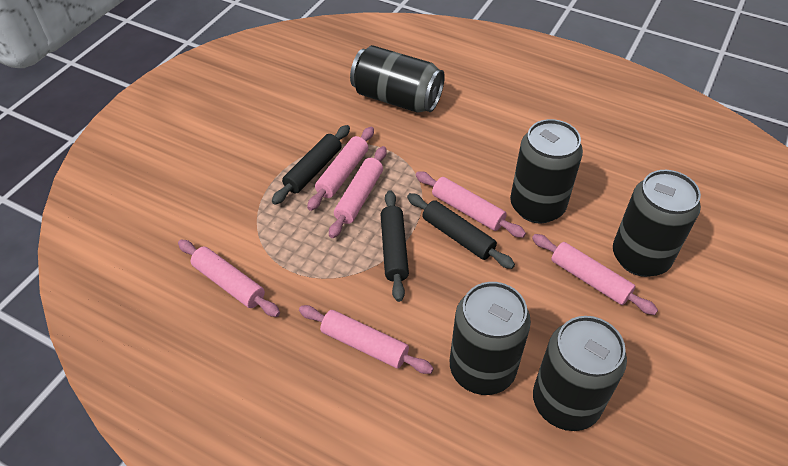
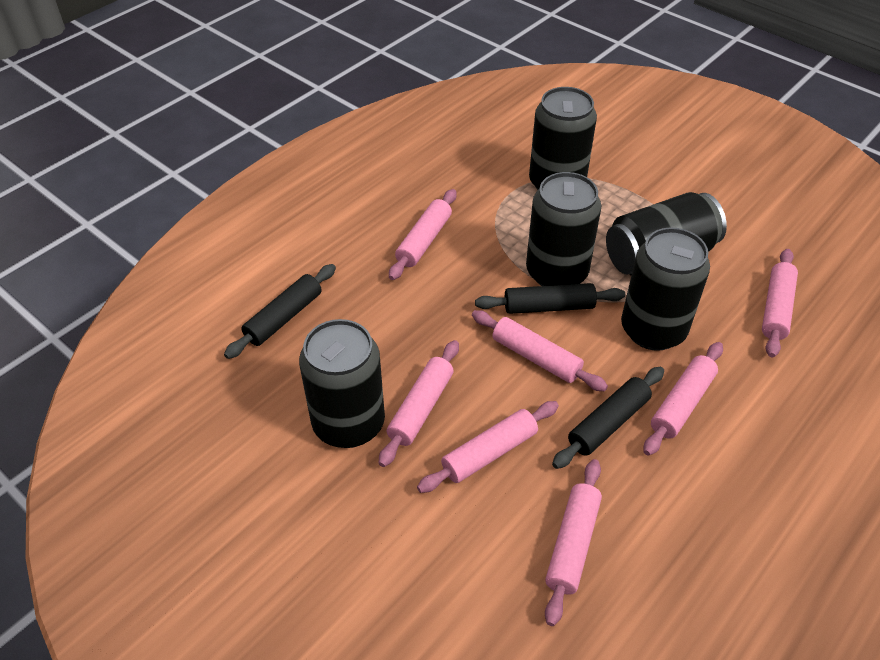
pink rolling pin: 6 -> 7

